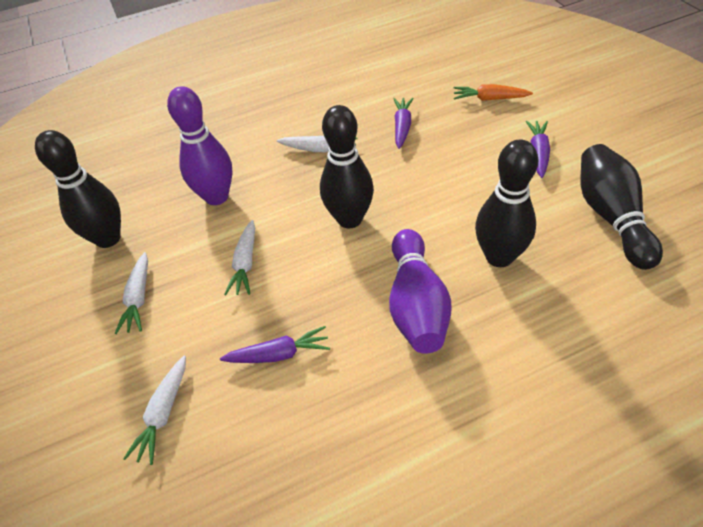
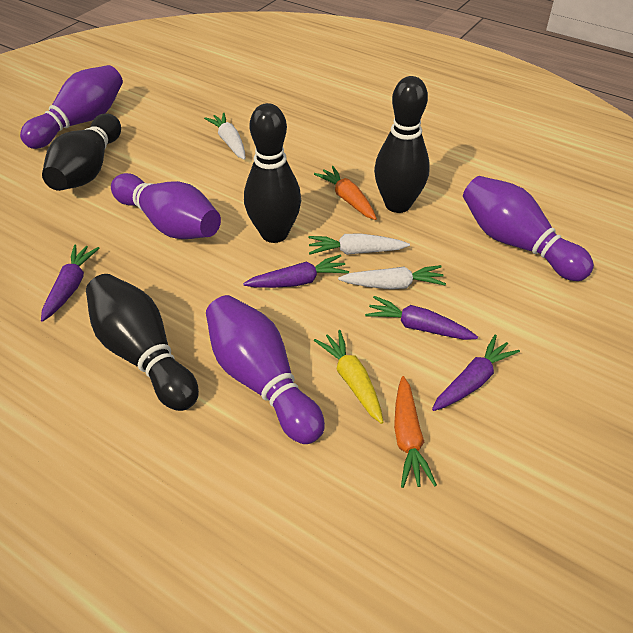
orange carrot: 1 -> 2
purple bowling pin: 2 -> 4
purple carrot: 3 -> 4
white carrot: 4 -> 3
yellow carrot: 0 -> 1

